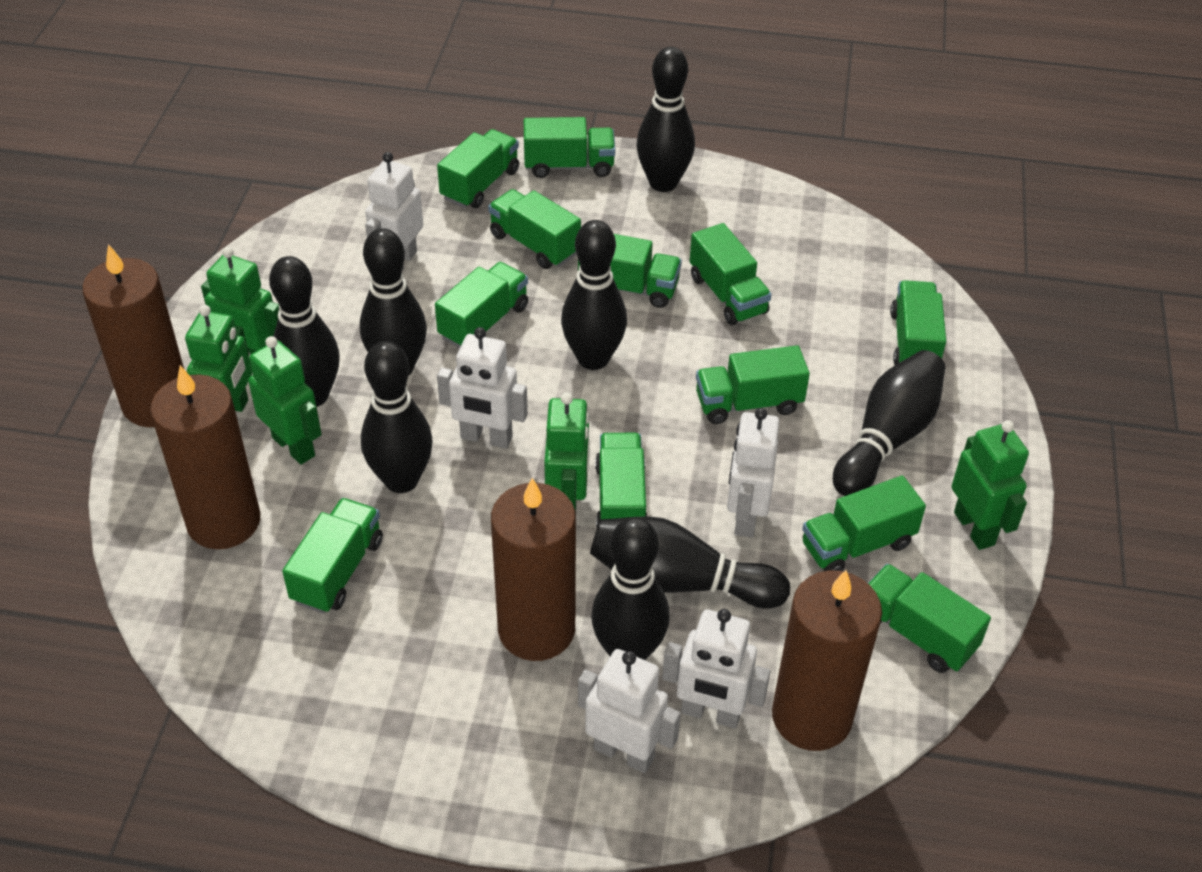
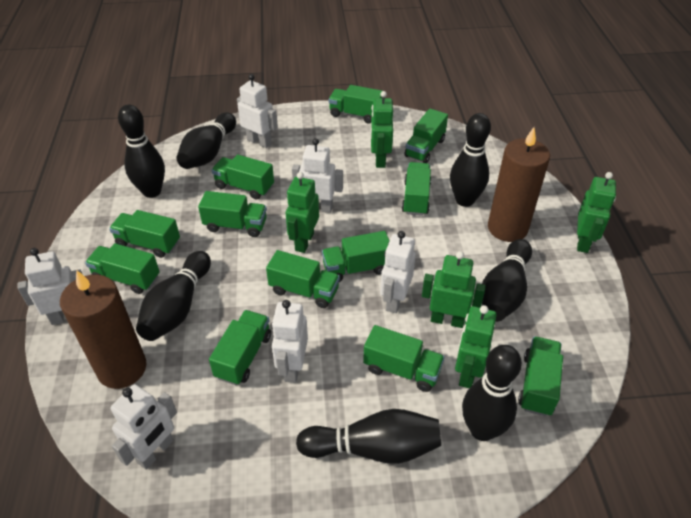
black bowling pin: 8 -> 7
brown candle: 4 -> 2
white robot: 5 -> 6

